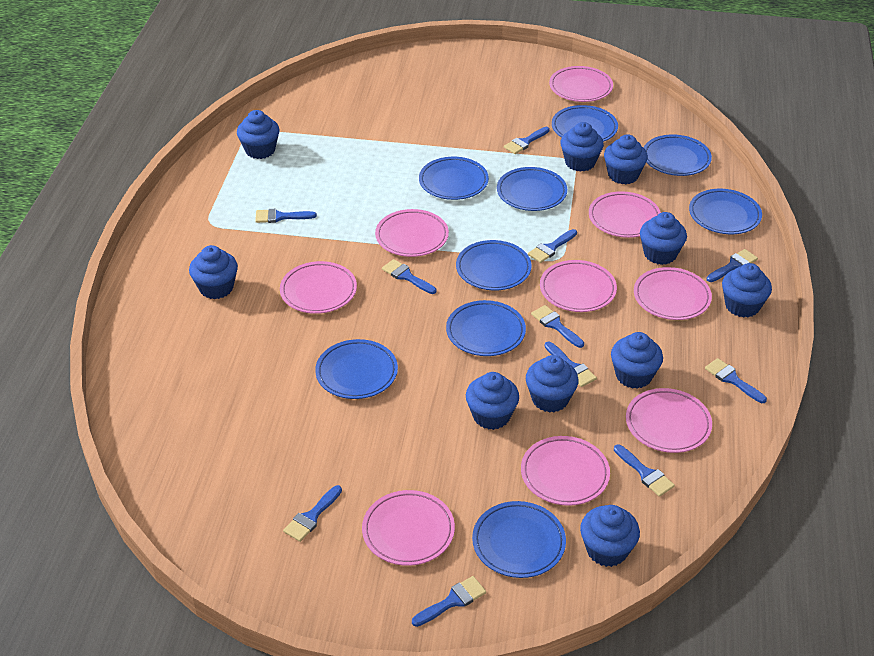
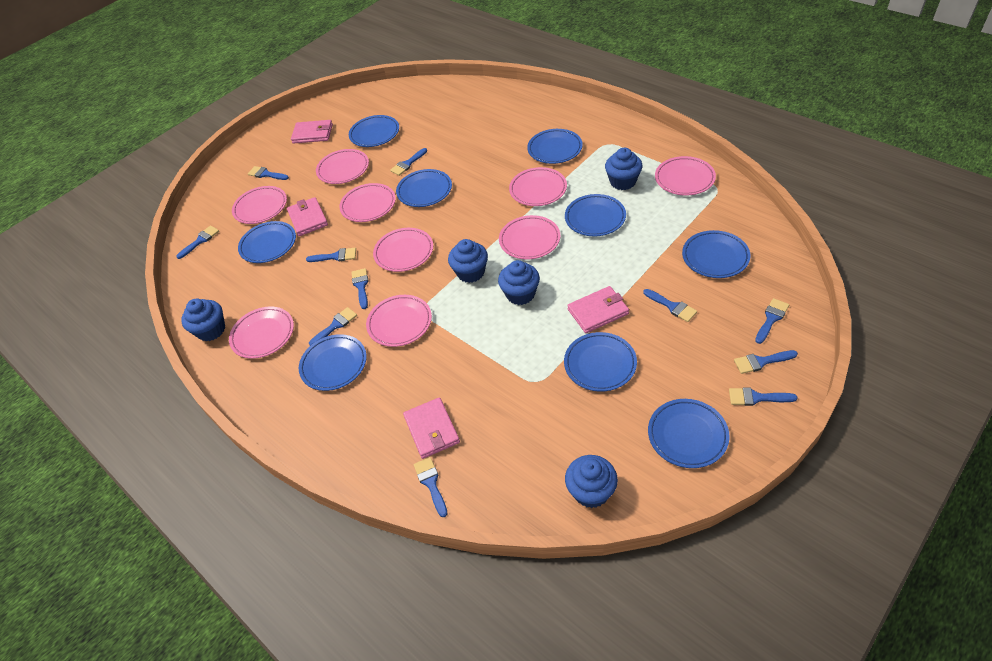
blue cupcake: 10 -> 5
pink wallet: 0 -> 4

